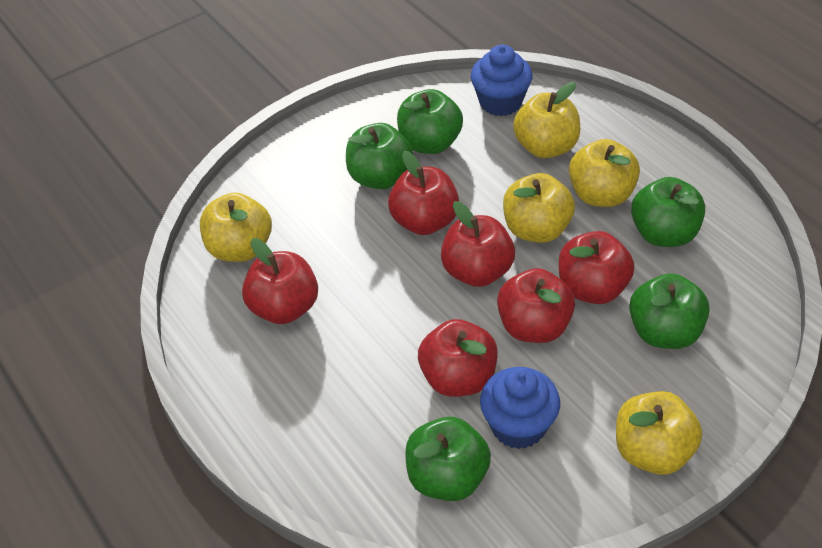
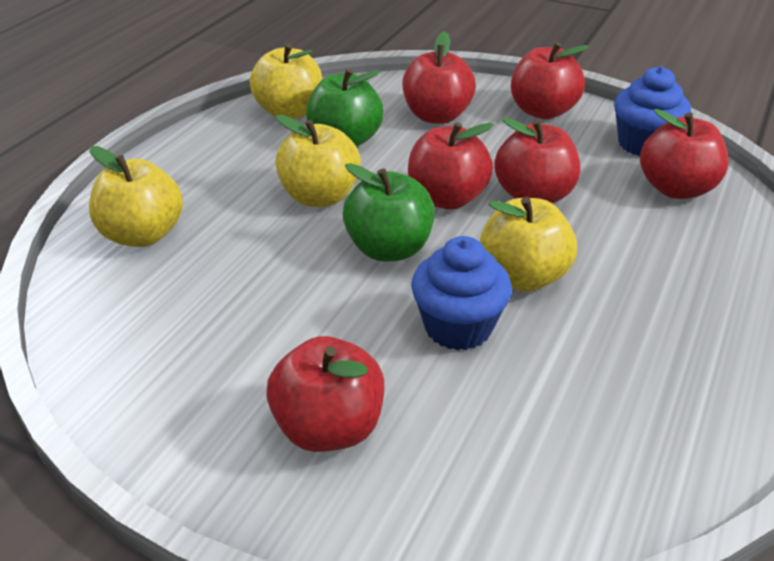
green apple: 5 -> 2
yellow apple: 5 -> 4

